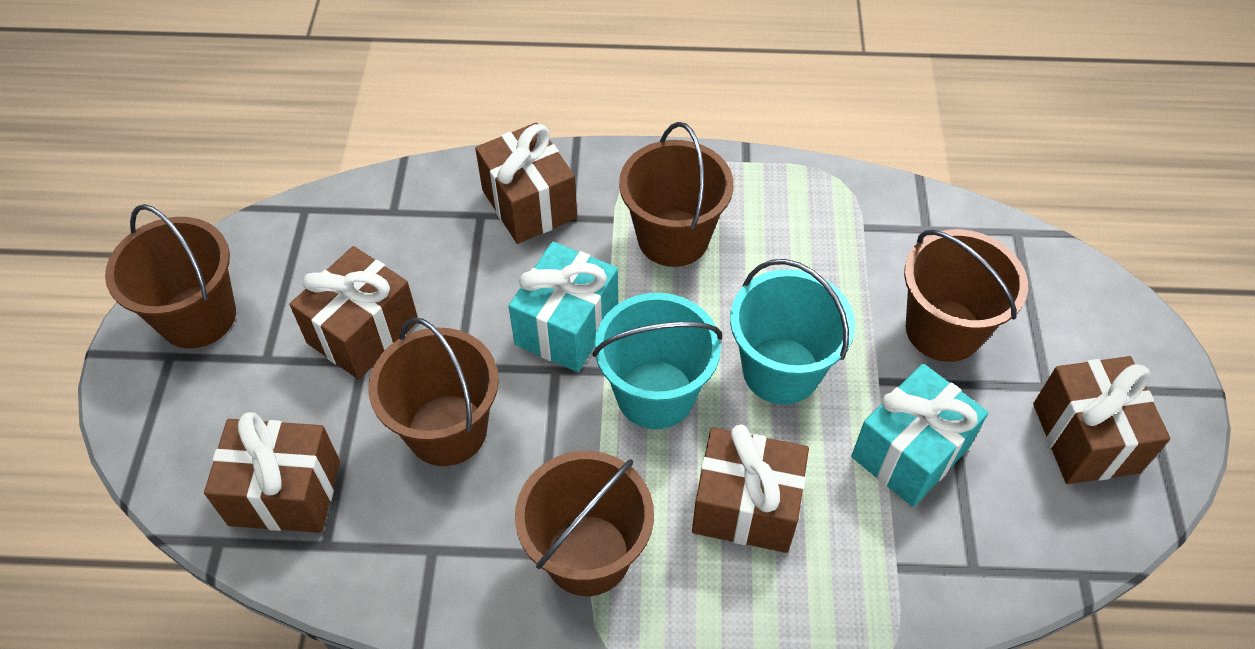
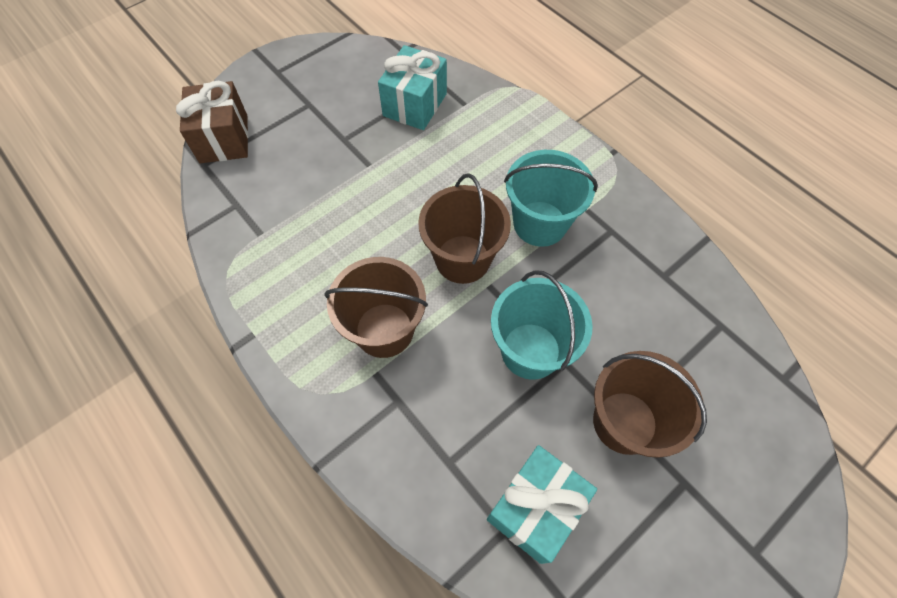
brown bucket: 5 -> 3
brown gift: 5 -> 1

